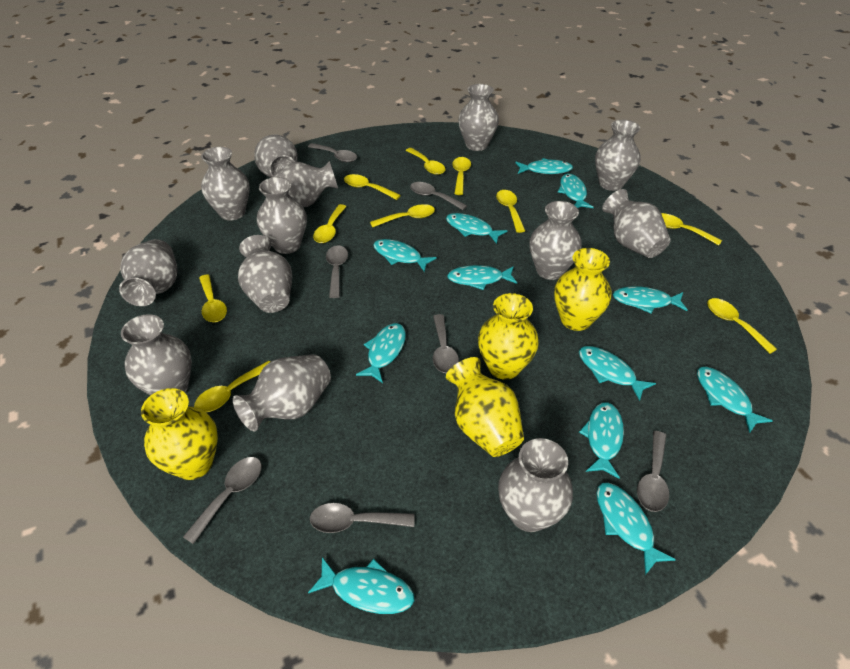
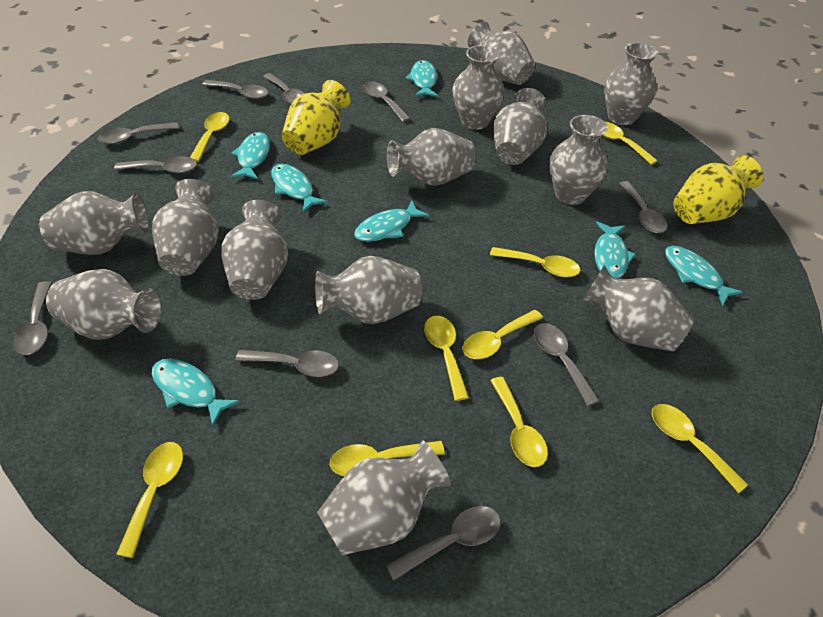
grey spoon: 7 -> 10
turquoise fish: 12 -> 7
yellow spoon: 10 -> 9
yellow vase: 4 -> 2

